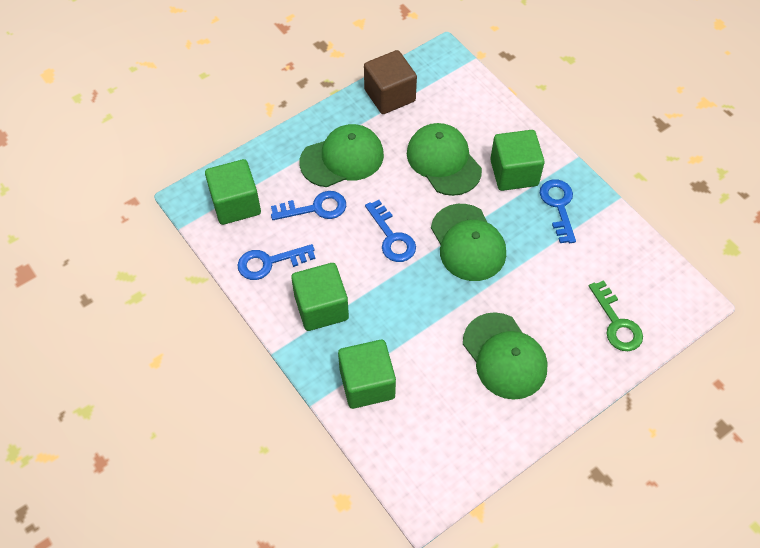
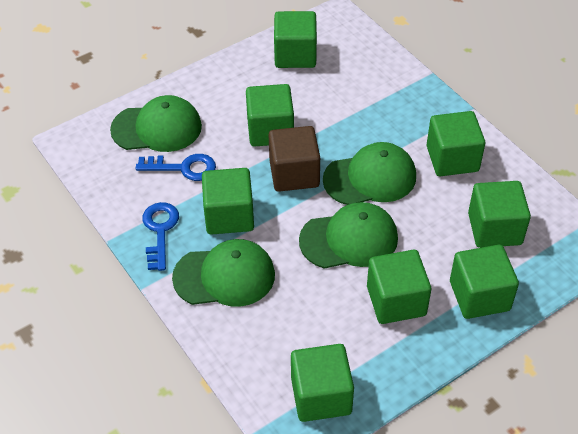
blue key: 4 -> 2
green cube: 4 -> 8
green key: 1 -> 0

